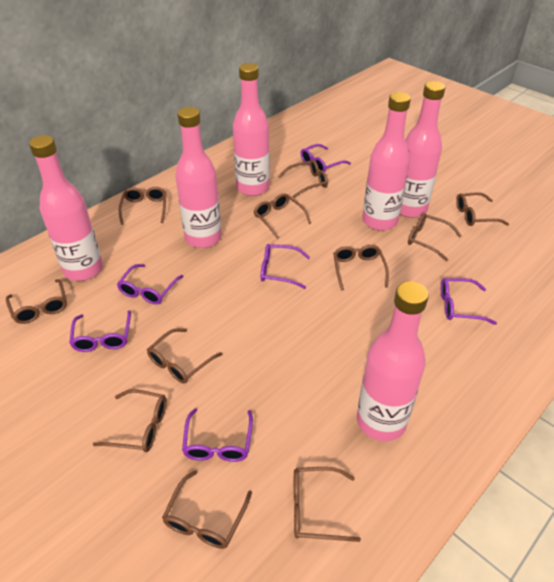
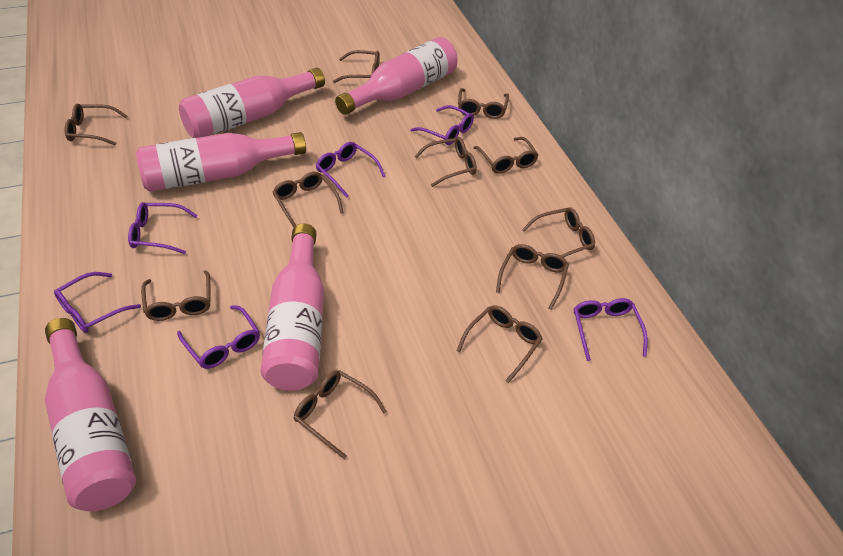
pink bottle: 6 -> 5

